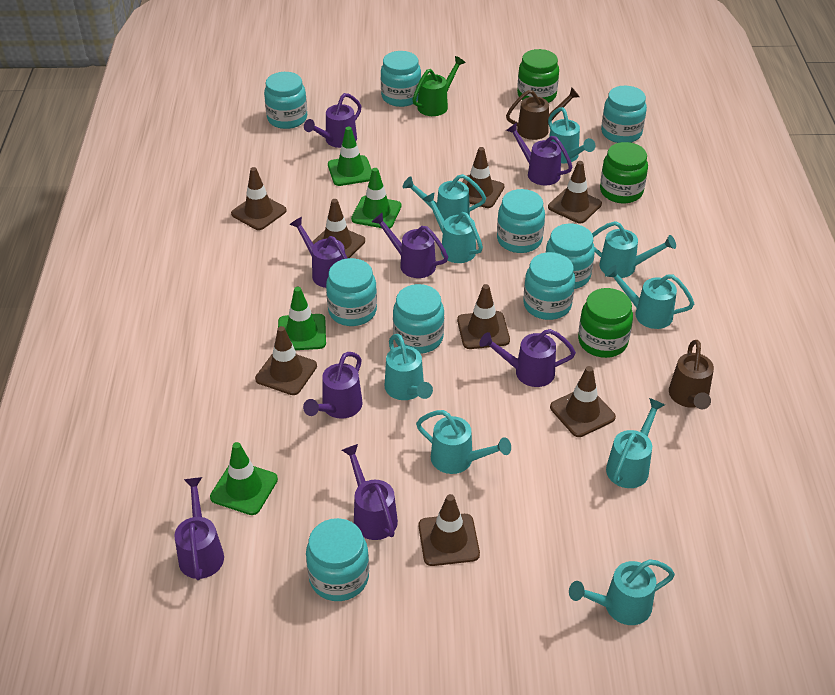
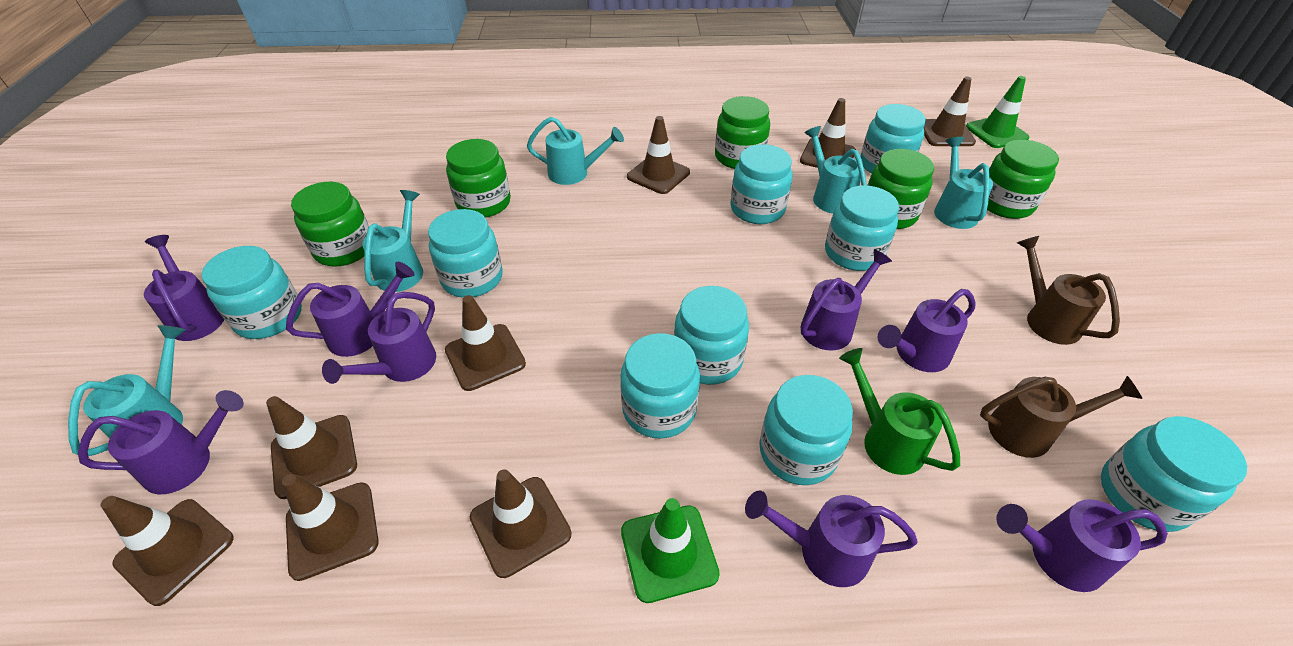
green jar: 3 -> 5
green traffic cone: 4 -> 2
turquoise watering can: 9 -> 5

